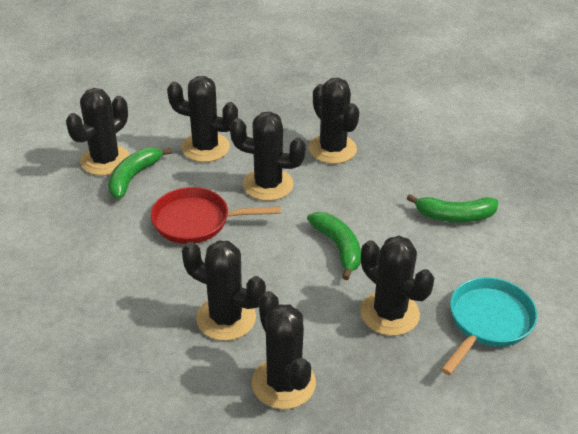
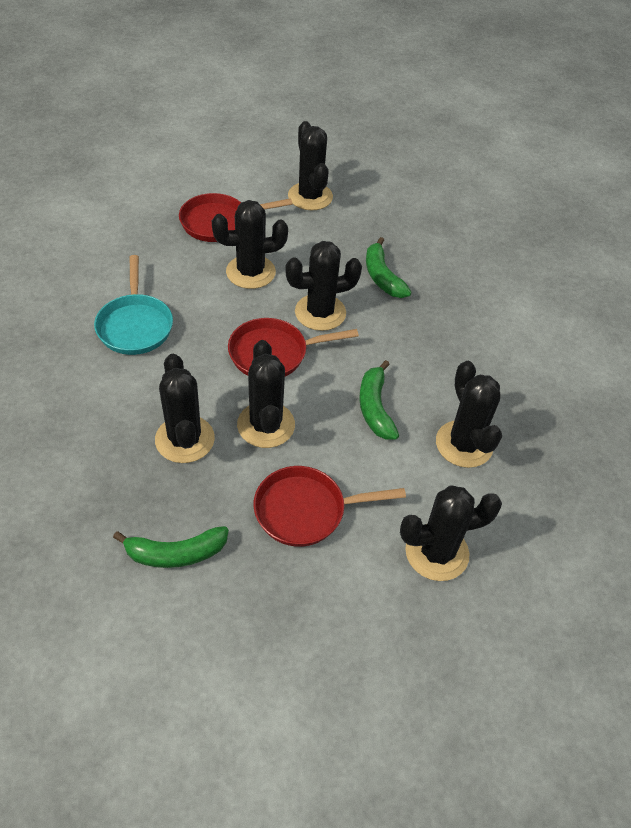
red pan: 1 -> 3

